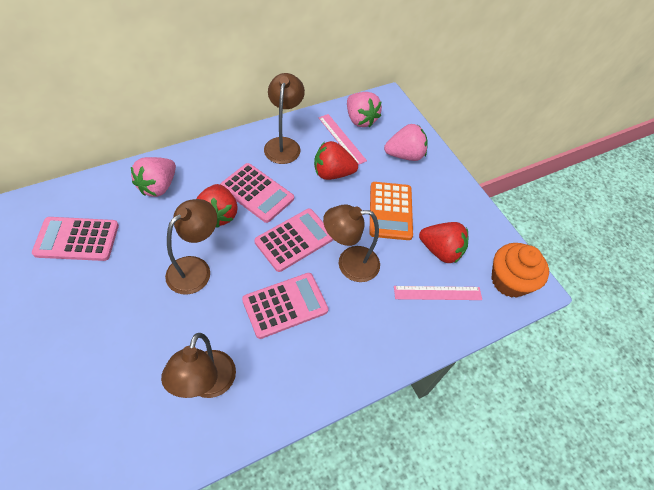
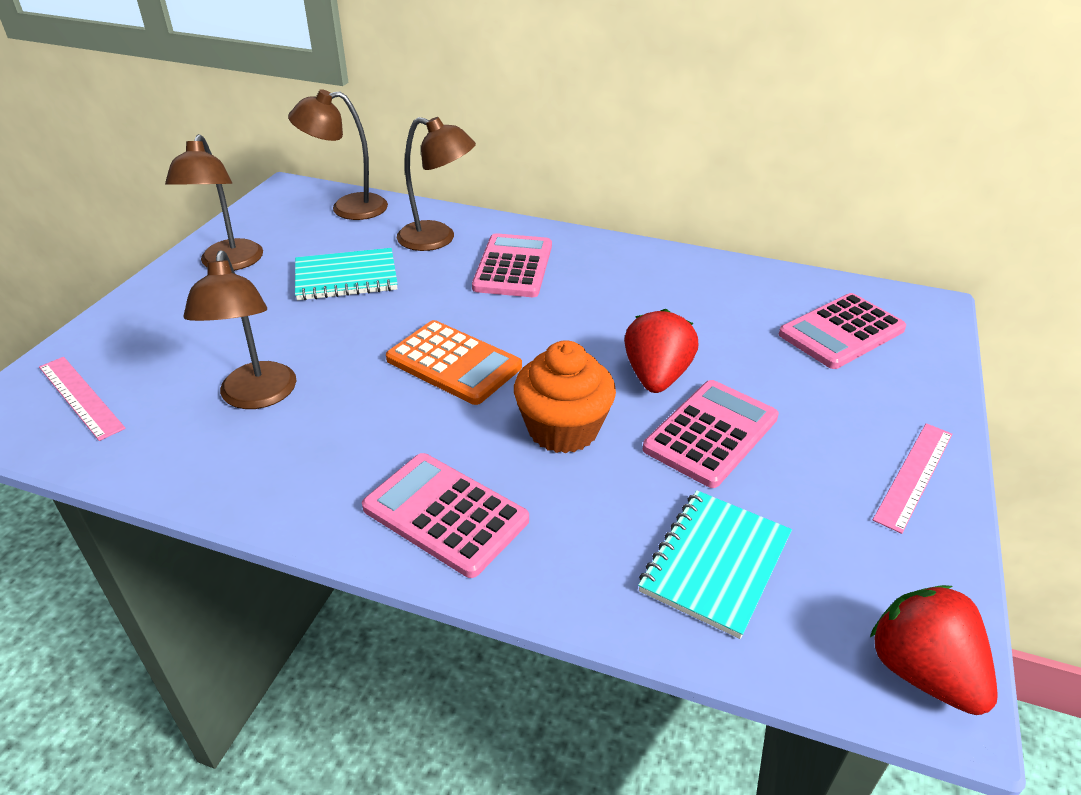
pink strawberry: 3 -> 0
red strawberry: 3 -> 2
turquoise notebook: 0 -> 2

